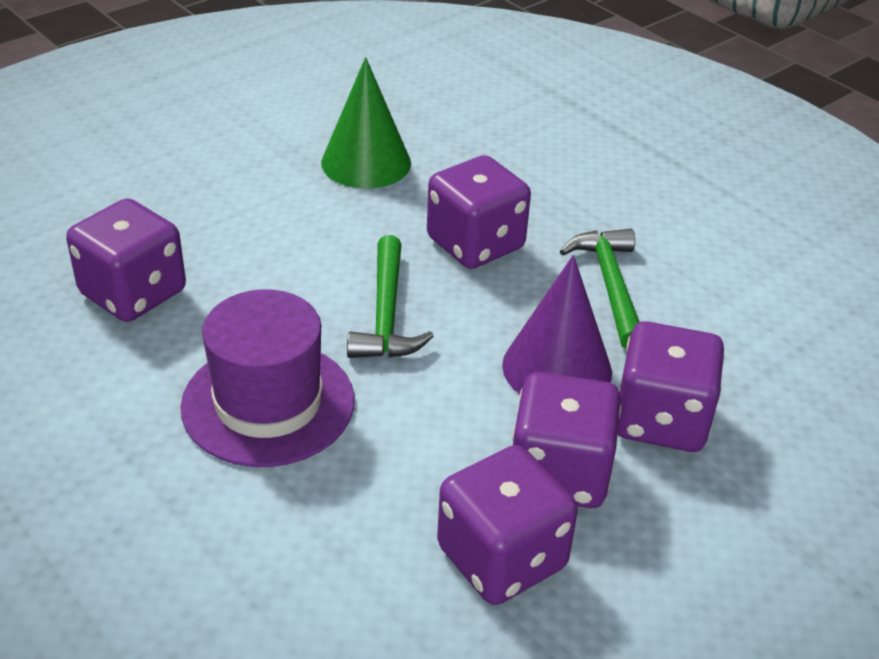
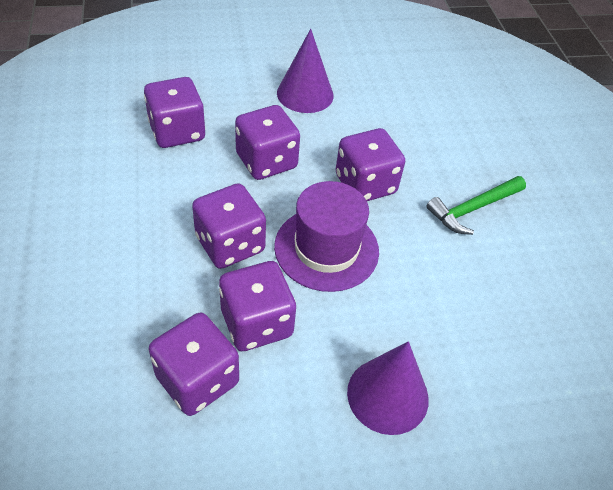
green cone: 1 -> 0
green hammer: 2 -> 1
purple cone: 1 -> 2
purple dice: 5 -> 6

